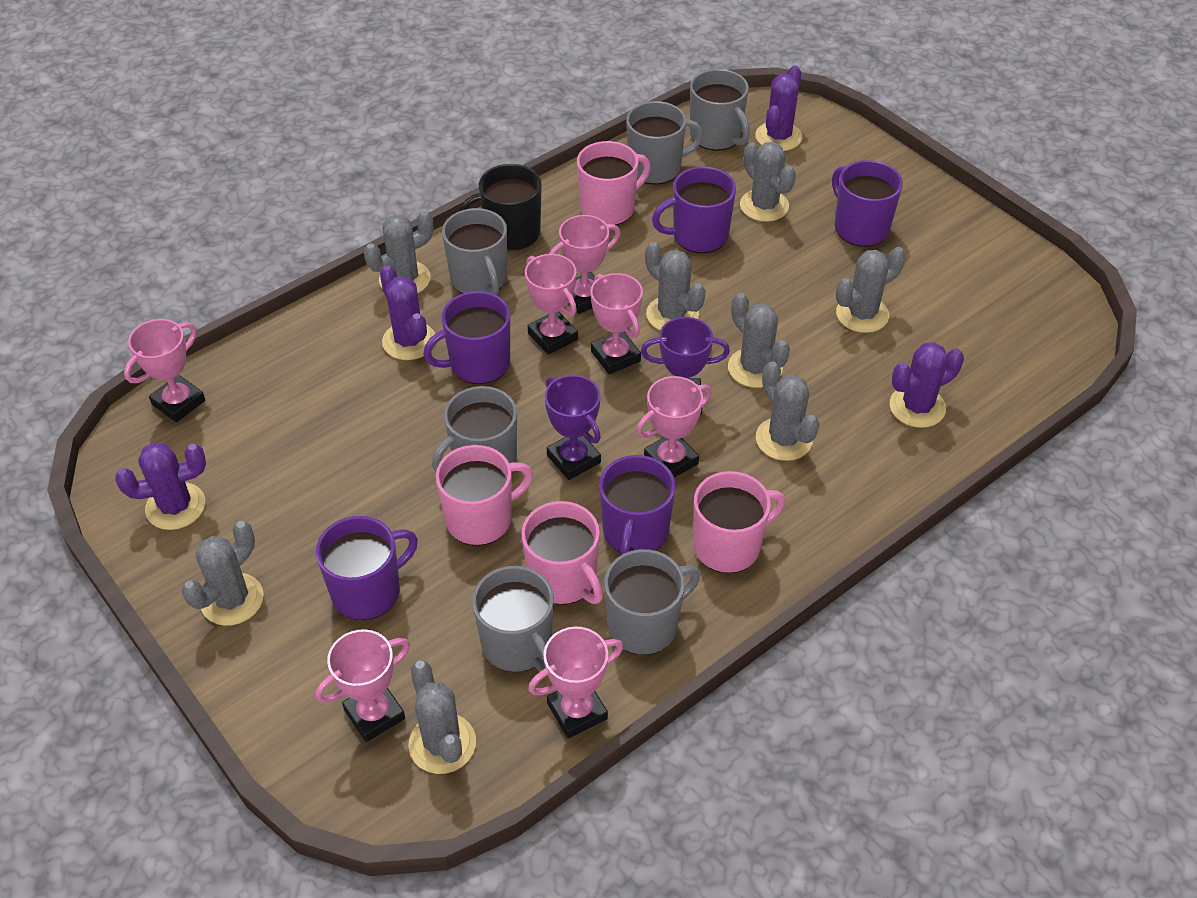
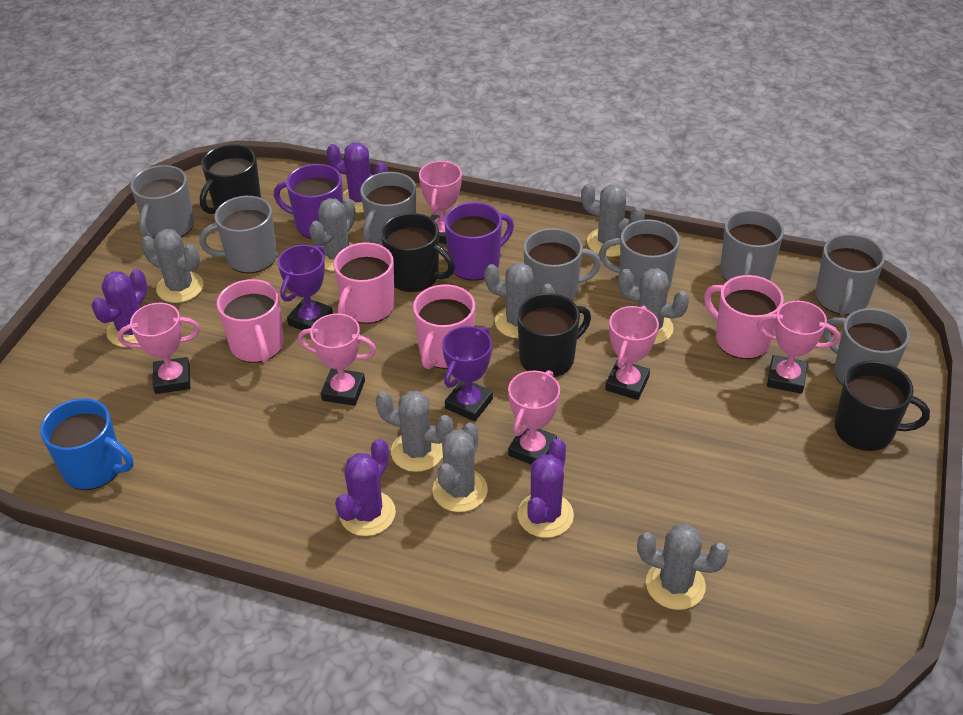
black mug: 1 -> 4
blue mug: 0 -> 1
grey mug: 6 -> 8
pink trophy: 7 -> 6
purple mug: 5 -> 2

